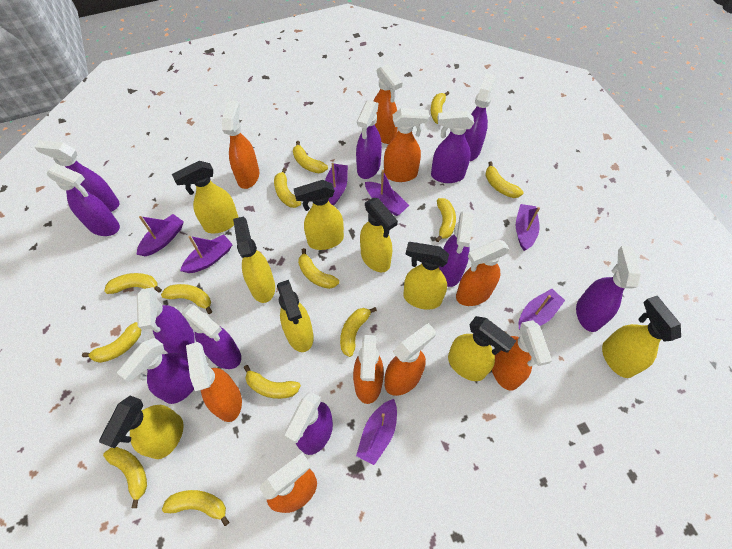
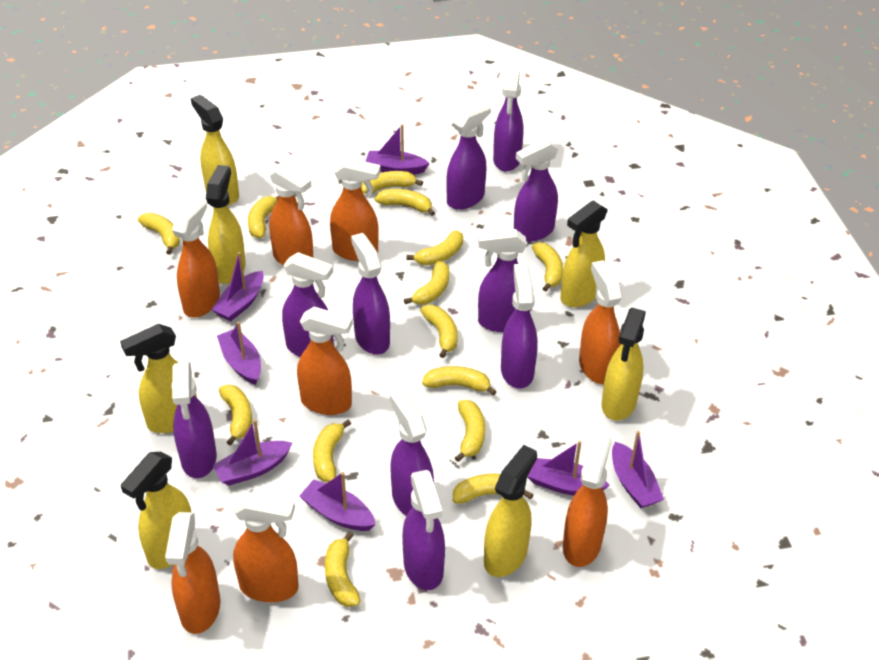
orange spray bottle: 9 -> 8
purple spray bottle: 11 -> 10
yellow banana: 13 -> 14
yellow spray bottle: 9 -> 7

